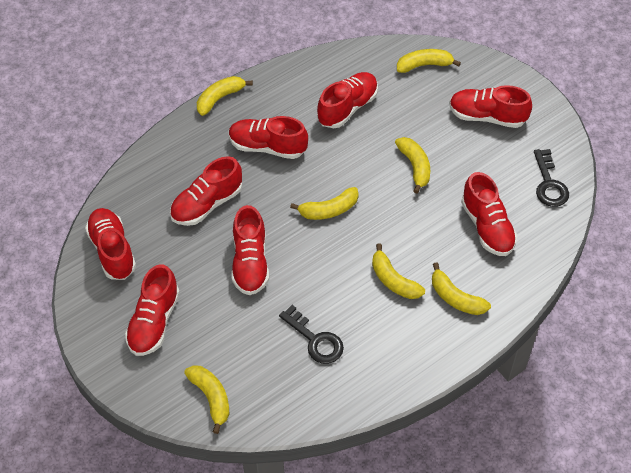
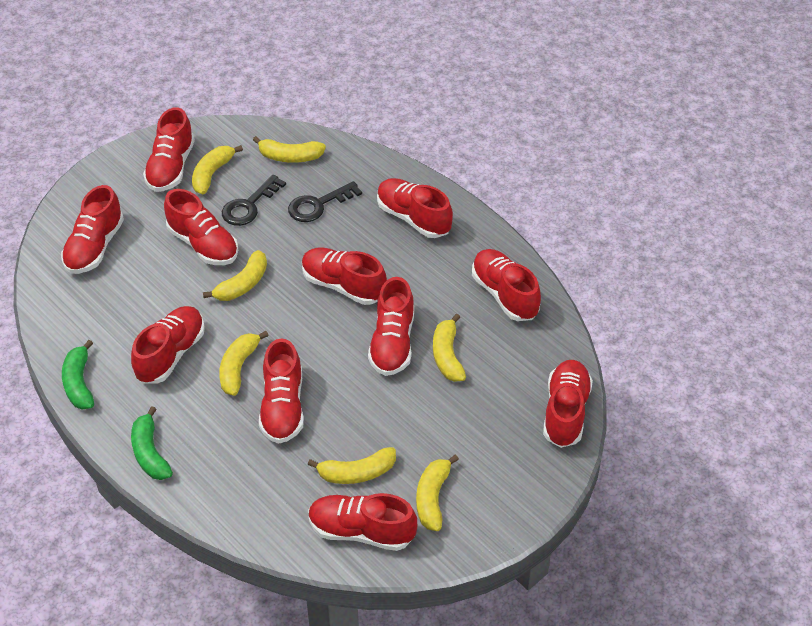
green banana: 0 -> 2
red shoe: 8 -> 11

